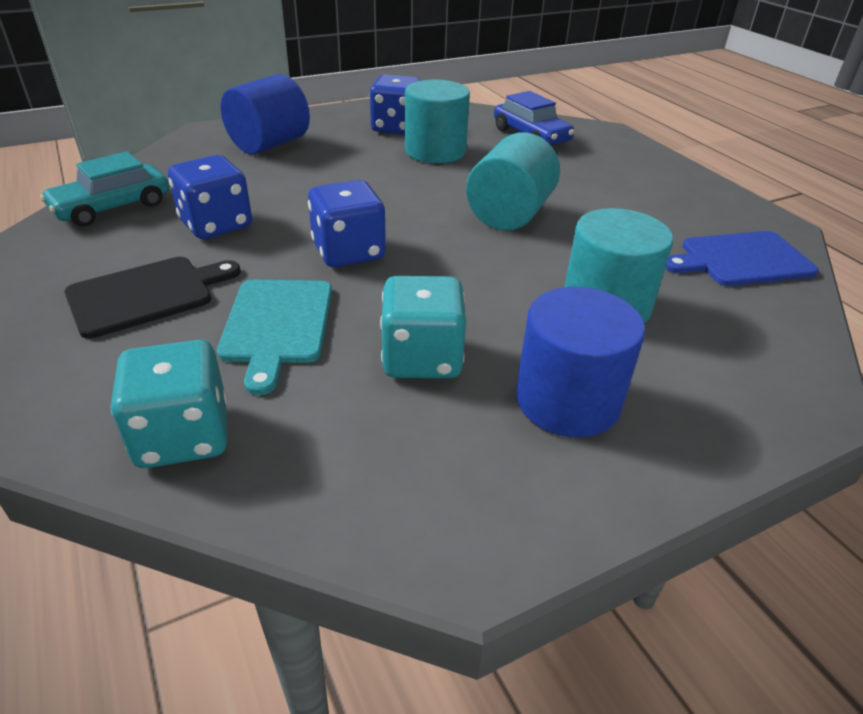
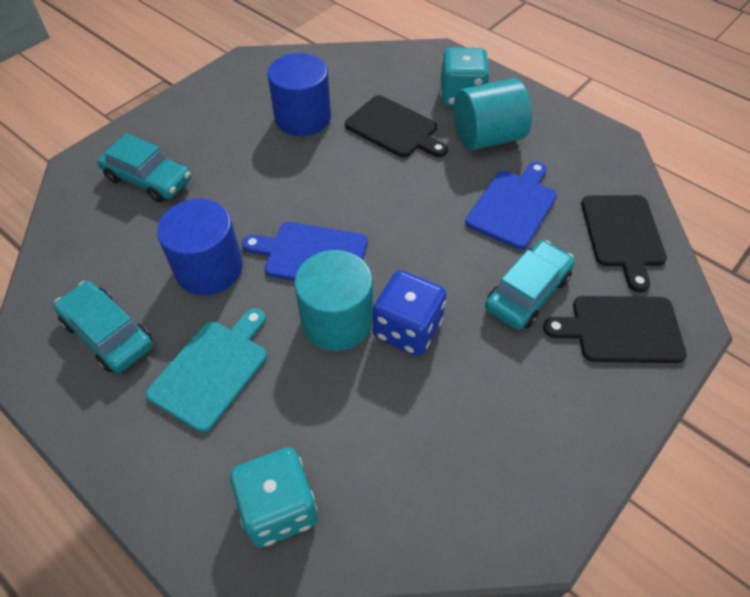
black cutting board: 1 -> 3
blue car: 1 -> 0
blue cutting board: 1 -> 2
blue dice: 3 -> 1
turquoise car: 1 -> 3
turquoise cylinder: 3 -> 2

